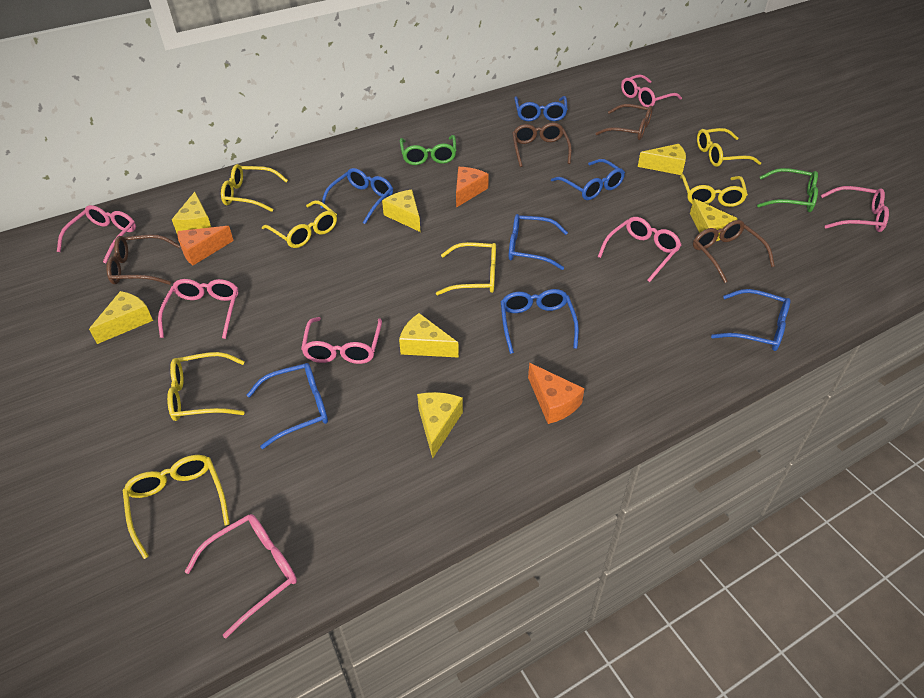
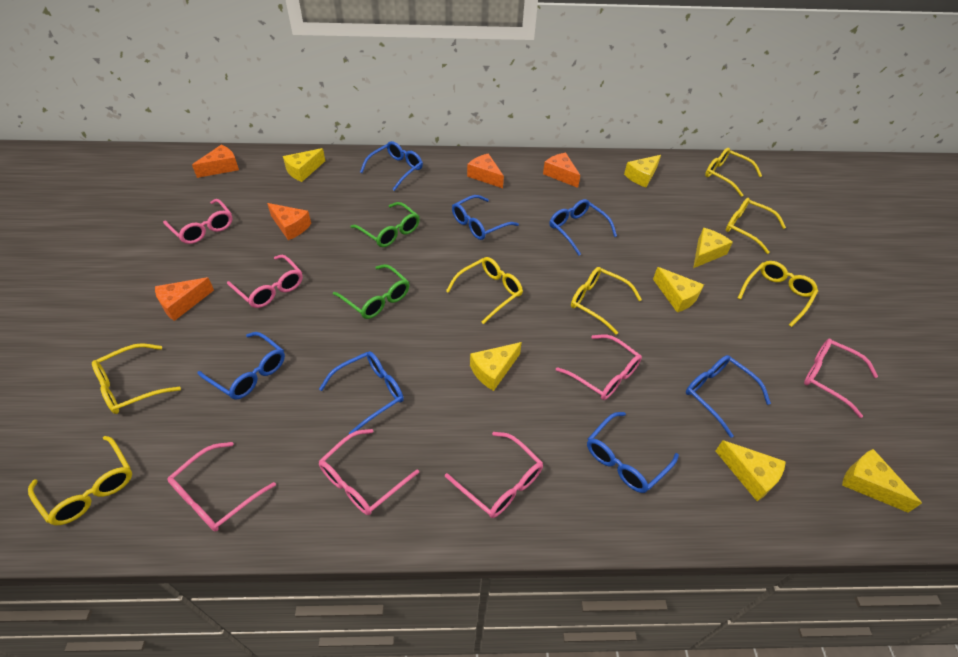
brown glasses: 4 -> 0
orange cheese: 3 -> 5

